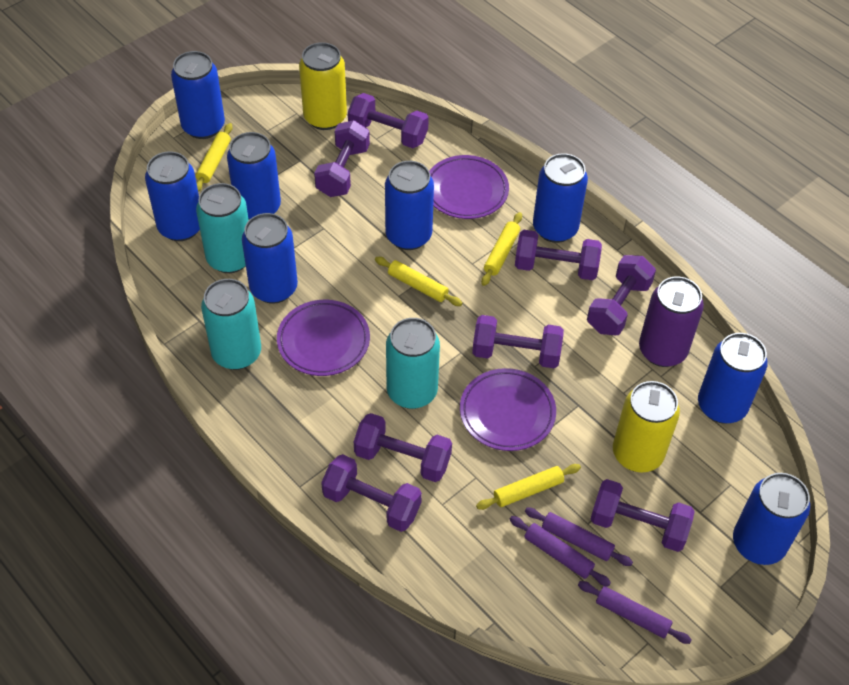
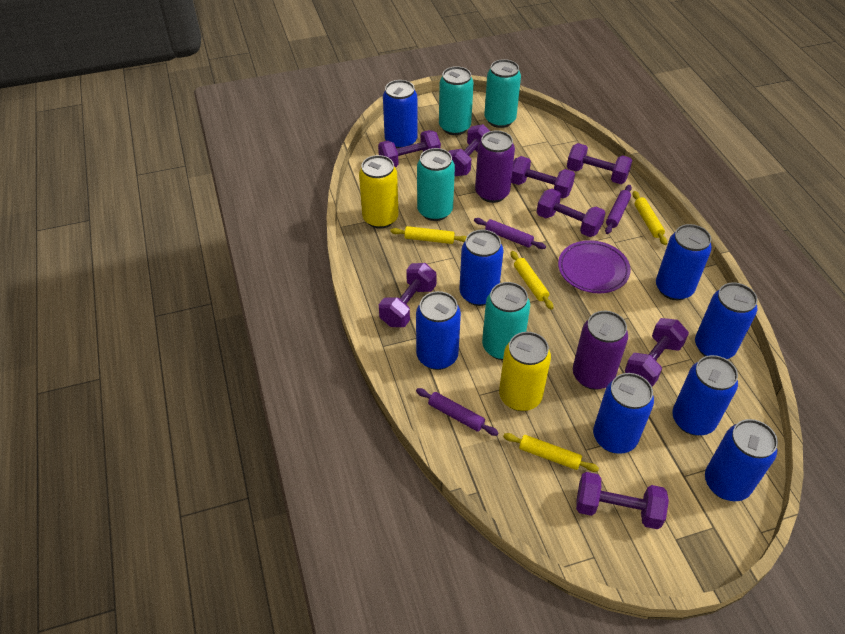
purple can: 1 -> 2
purple plate: 3 -> 1
turquoise can: 3 -> 4

